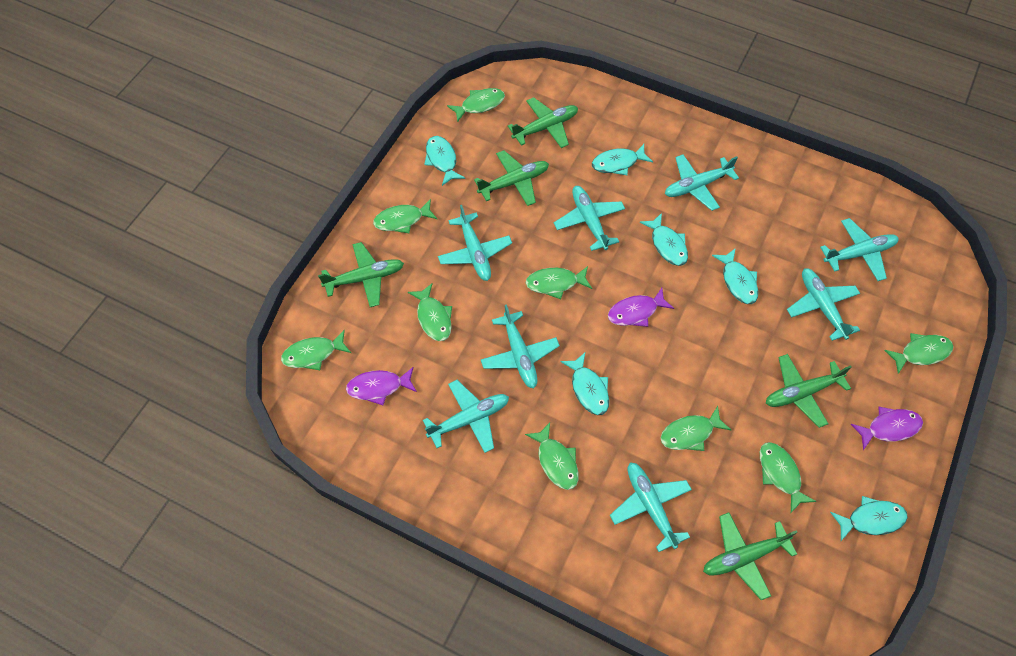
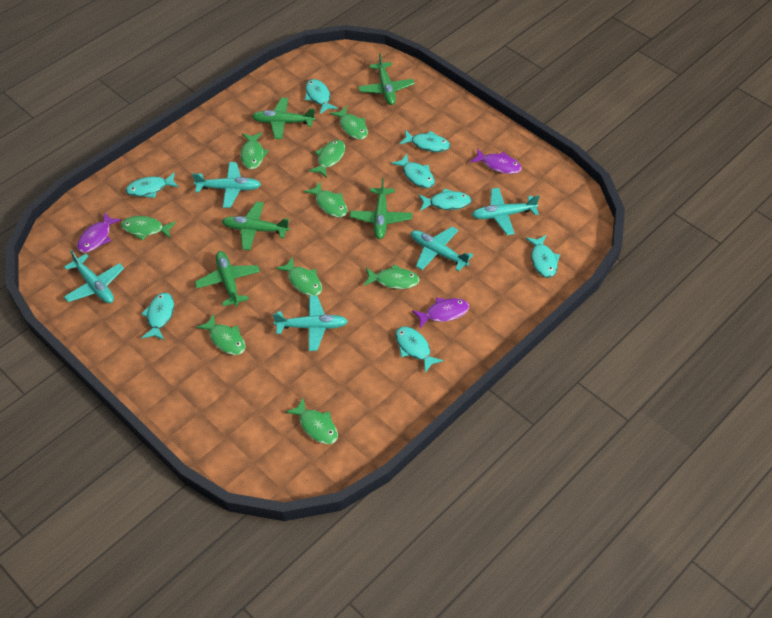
turquoise fish: 6 -> 8
turquoise plane: 8 -> 5

